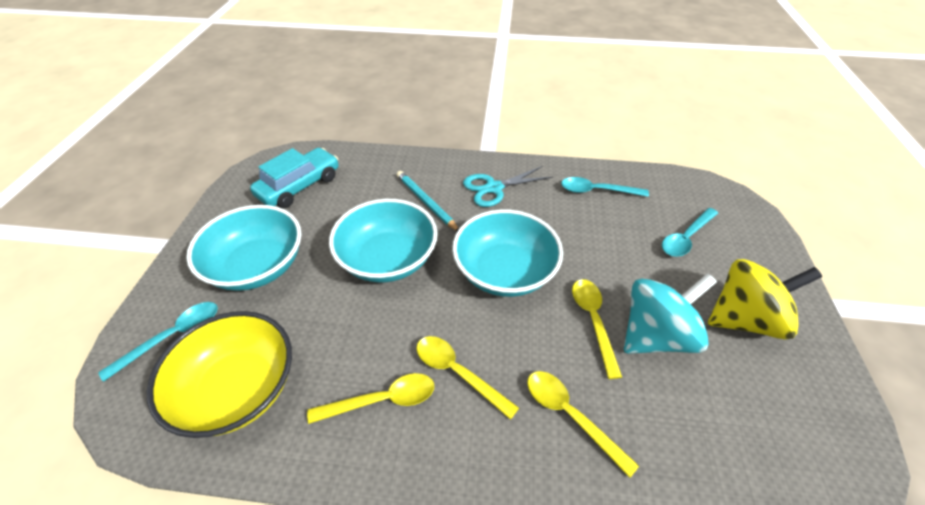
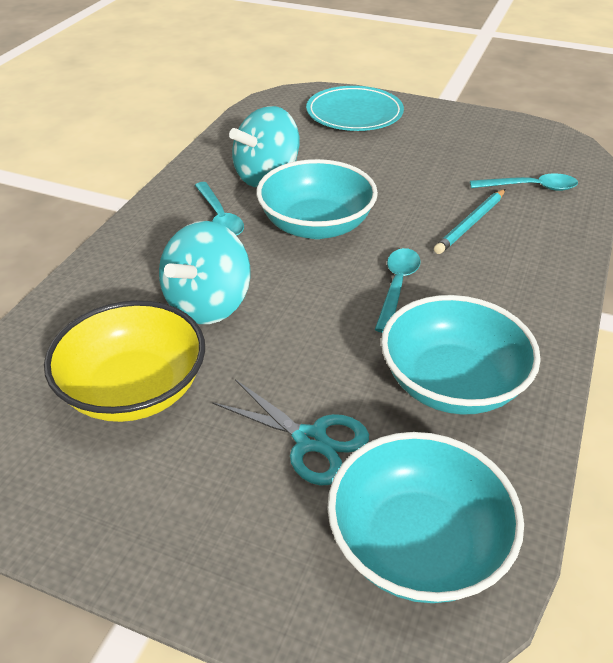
turquoise car: 1 -> 0
turquoise plate: 0 -> 1
turquoise spinning top: 1 -> 2
yellow spinning top: 1 -> 0
yellow spoon: 4 -> 0

